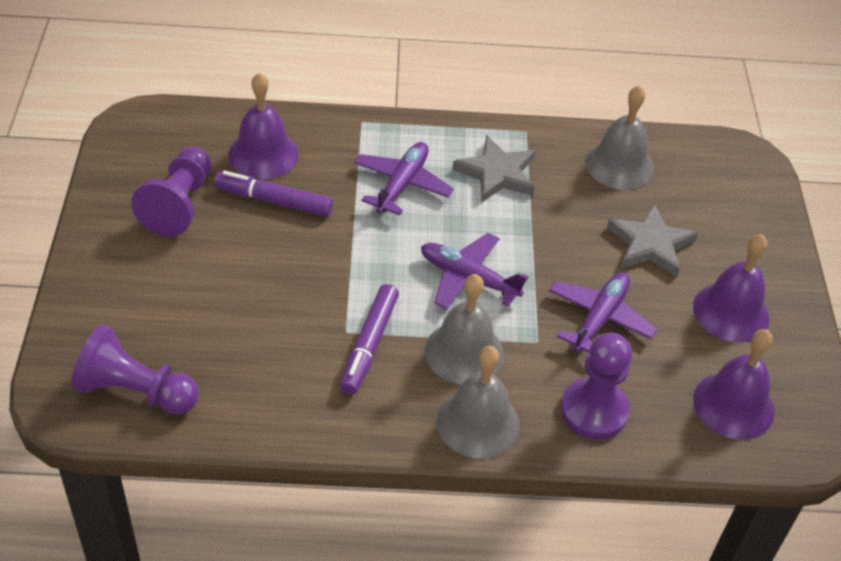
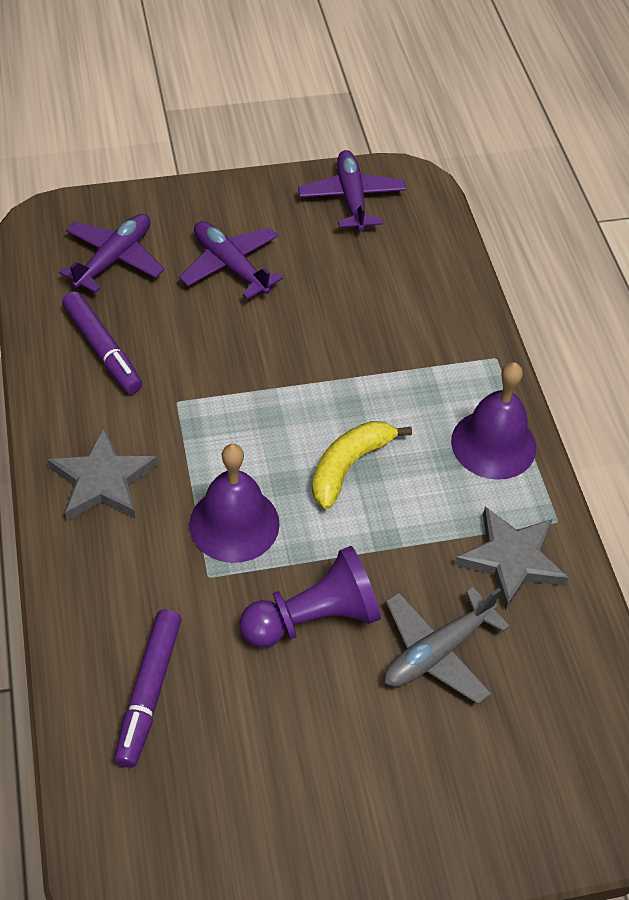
grey bell: 3 -> 0
grey plane: 0 -> 1
purple bell: 3 -> 2
purple pawn: 3 -> 1
yellow banana: 0 -> 1

